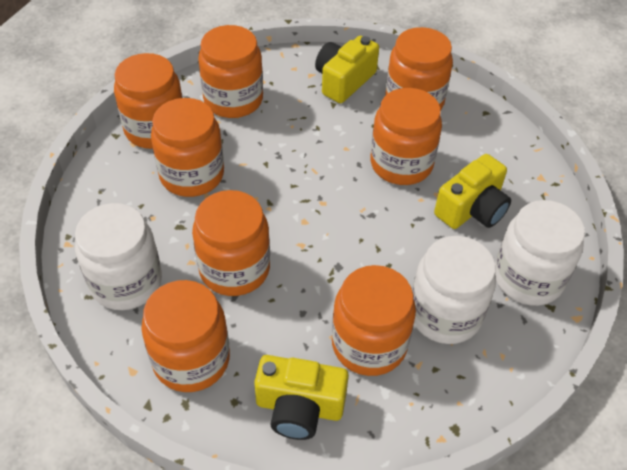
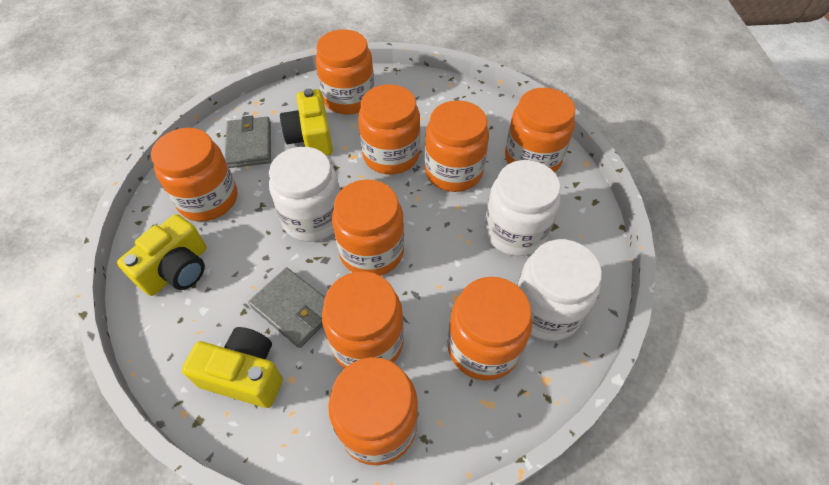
grey wallet: 0 -> 2
orange jar: 8 -> 9

